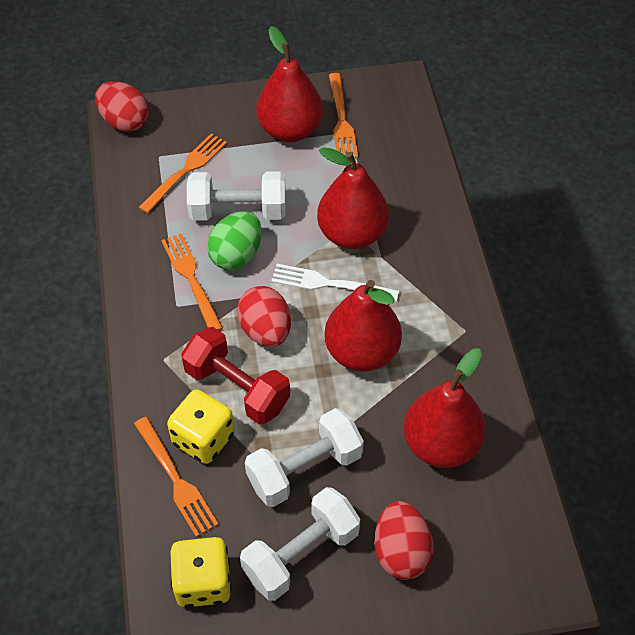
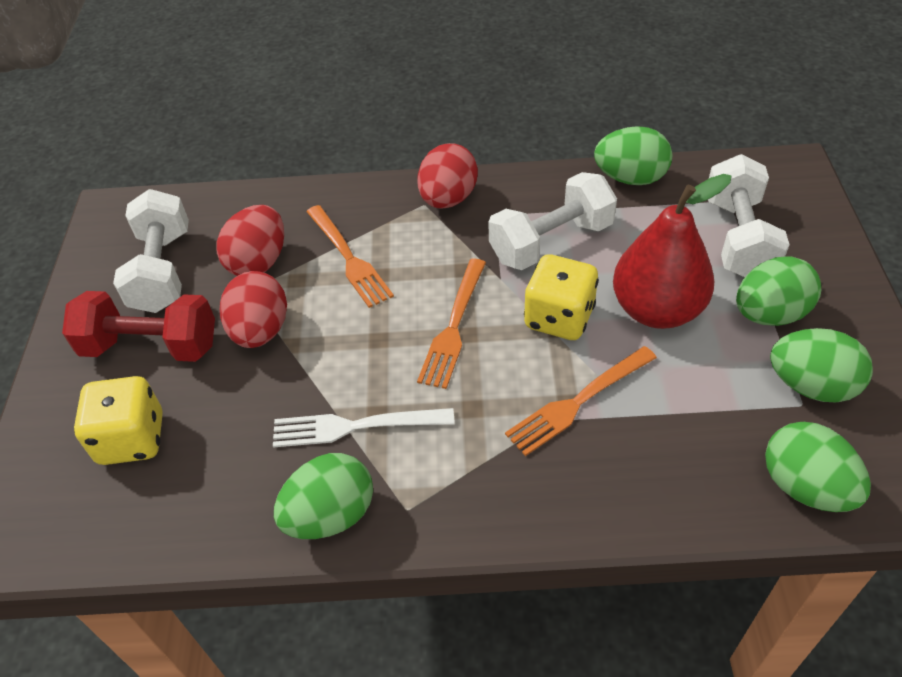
green egg: 1 -> 5
orange fork: 4 -> 3
red pear: 4 -> 1

